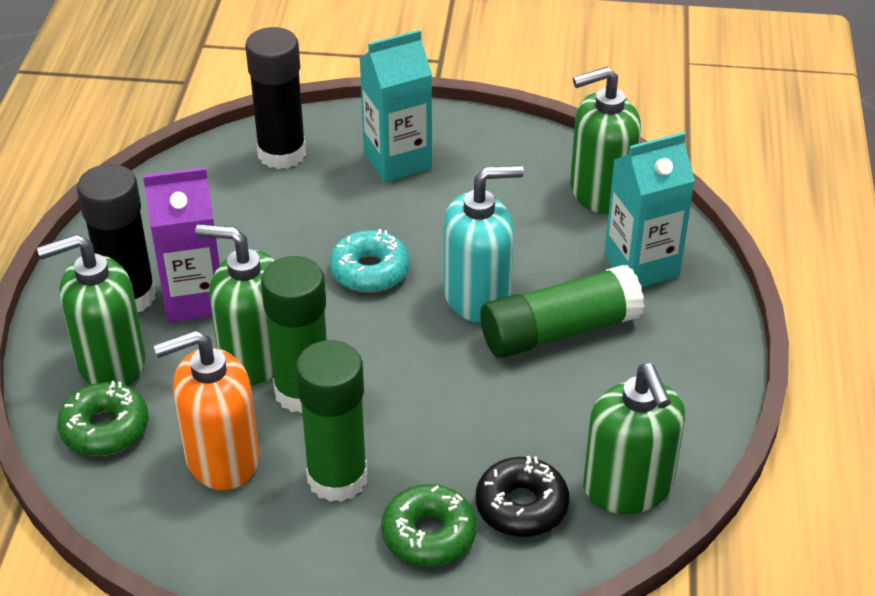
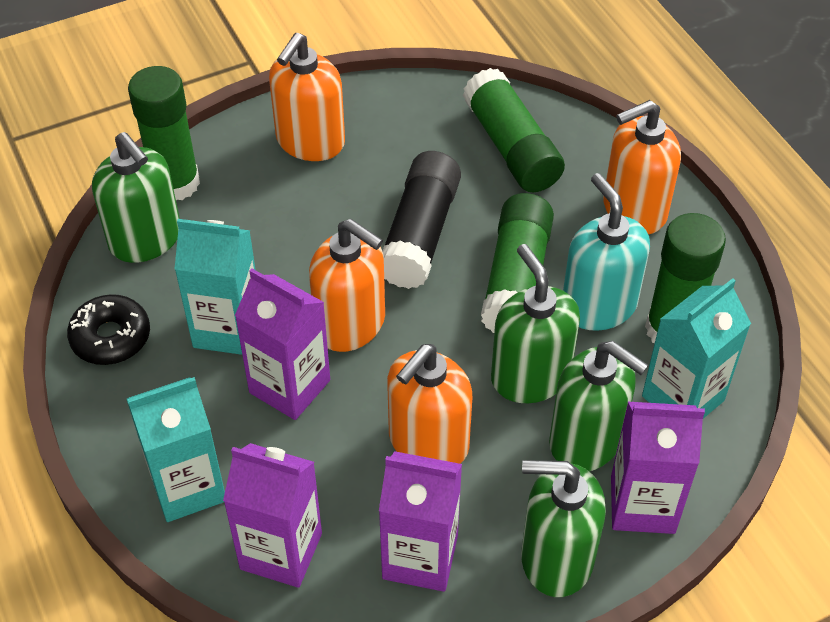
black glue stick: 2 -> 1
green donut: 2 -> 0
green glue stick: 3 -> 4
orange soap dispenser: 1 -> 4
purple carton: 1 -> 4
turquoise carton: 2 -> 3
turquoise donut: 1 -> 0

